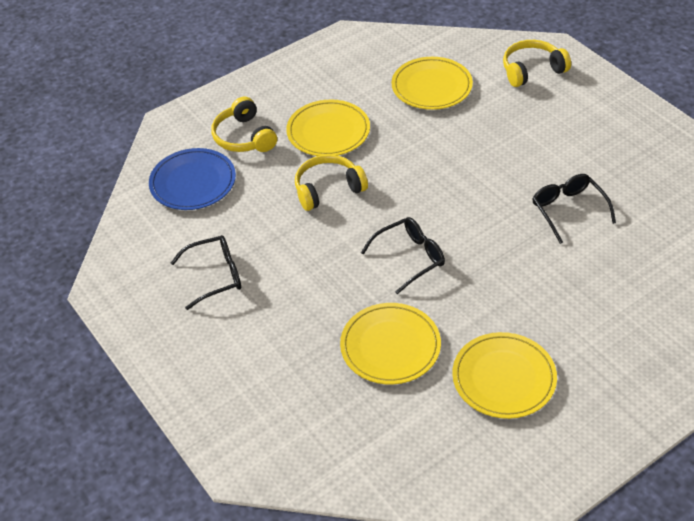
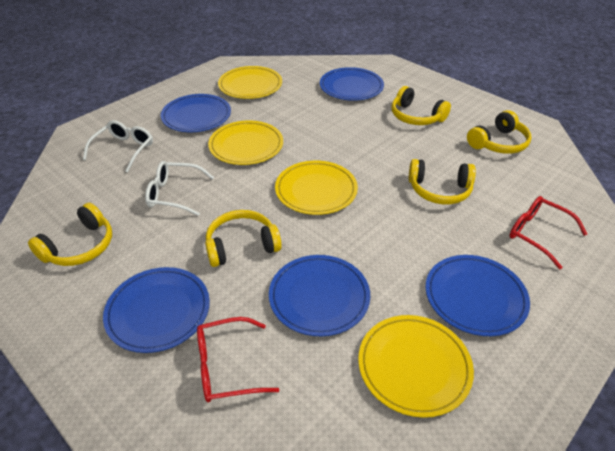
black glasses: 3 -> 0
blue plate: 1 -> 5
red glasses: 0 -> 2
white glasses: 0 -> 2
yellow headphones: 3 -> 5

